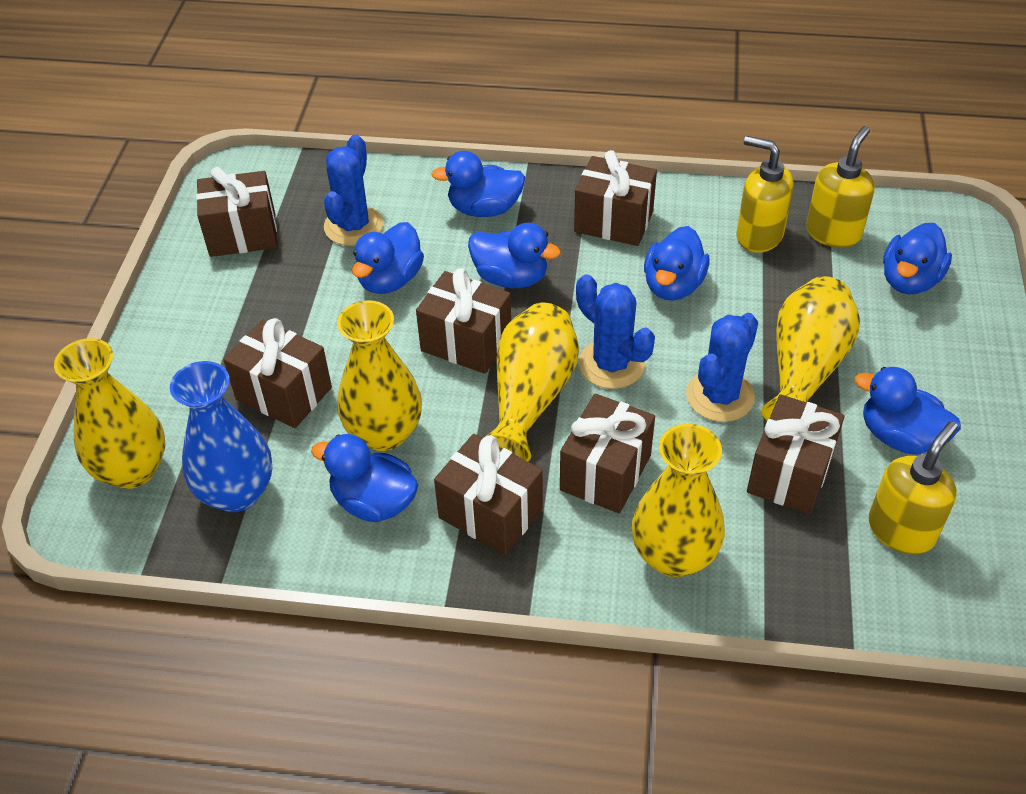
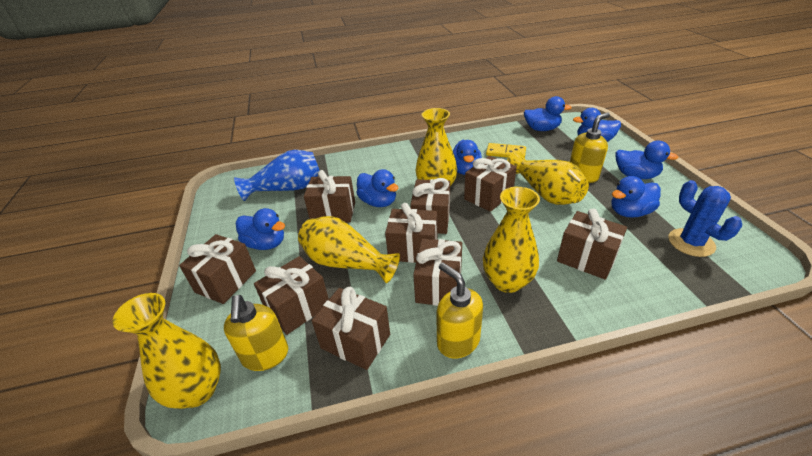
blue cactus: 3 -> 1
brown gift: 7 -> 9
yellow domino: 0 -> 1

